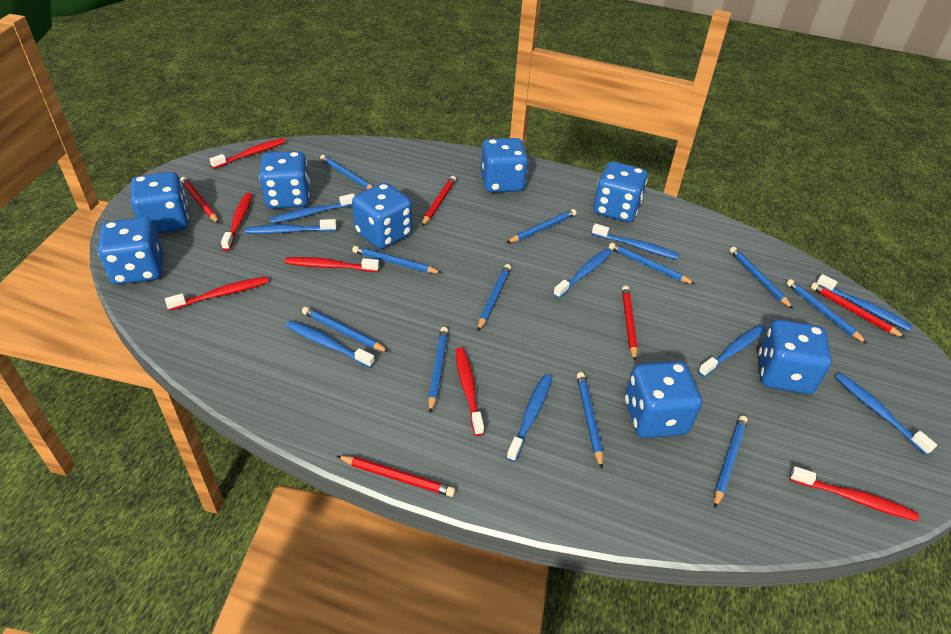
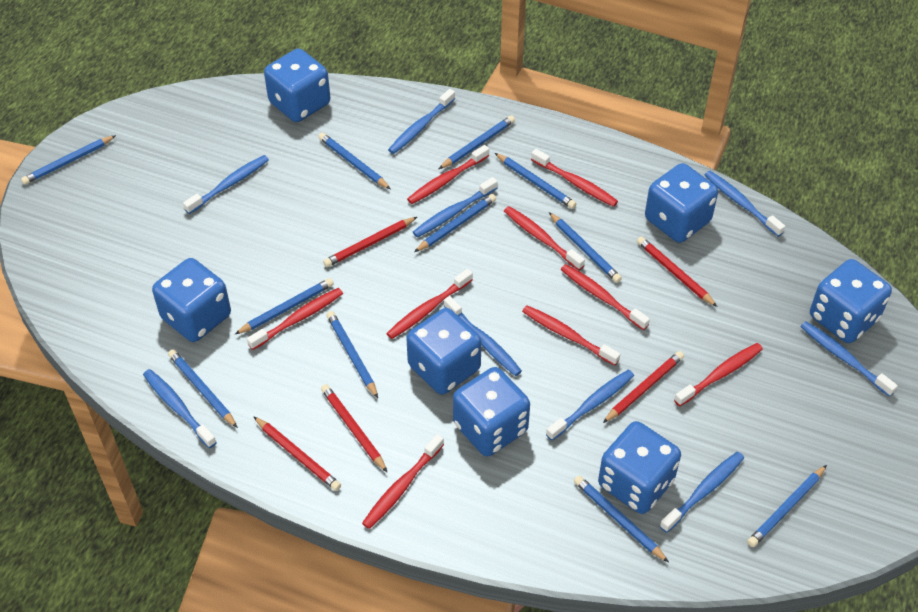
blue dice: 8 -> 7
red toothbrush: 6 -> 9

